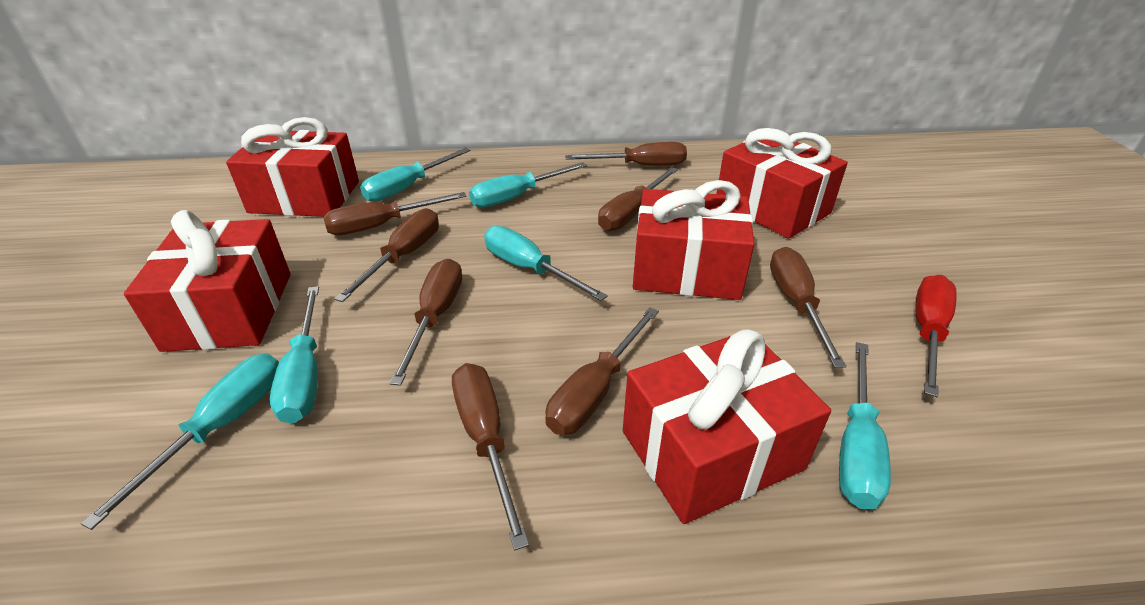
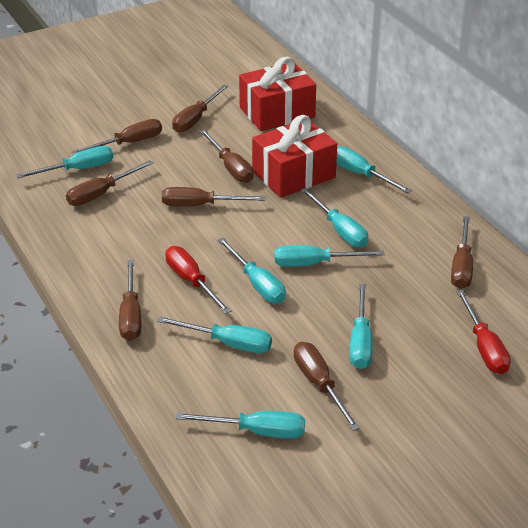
red gift: 5 -> 2
red screwdriver: 1 -> 2
turquoise screwdriver: 6 -> 8

